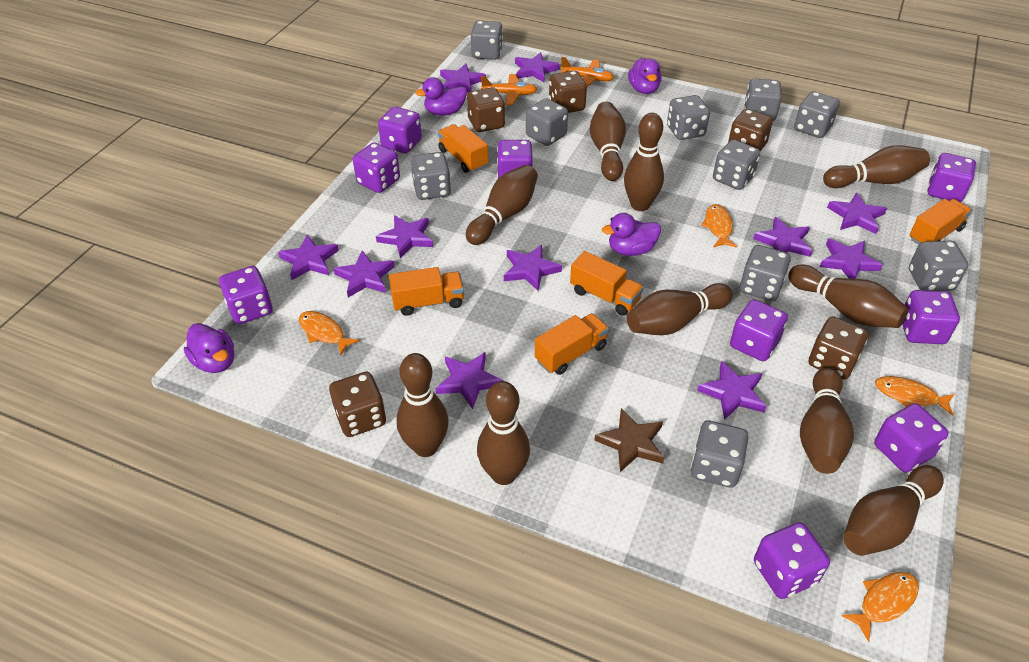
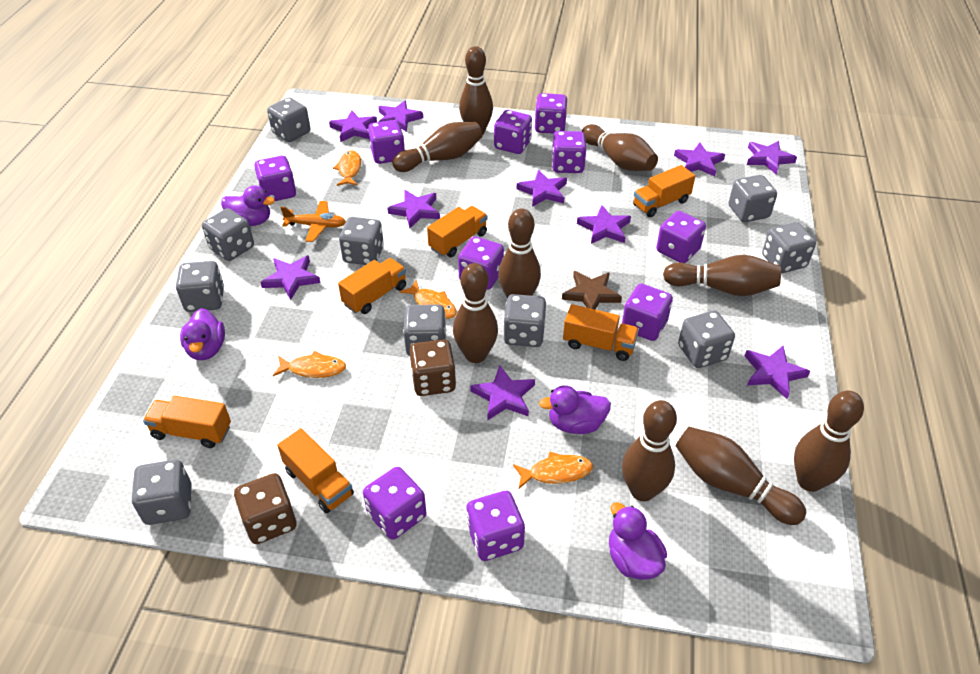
brown bowling pin: 10 -> 9
brown dice: 5 -> 2
orange plane: 2 -> 1
orange truck: 5 -> 6
purple dice: 9 -> 10
purple star: 11 -> 10

